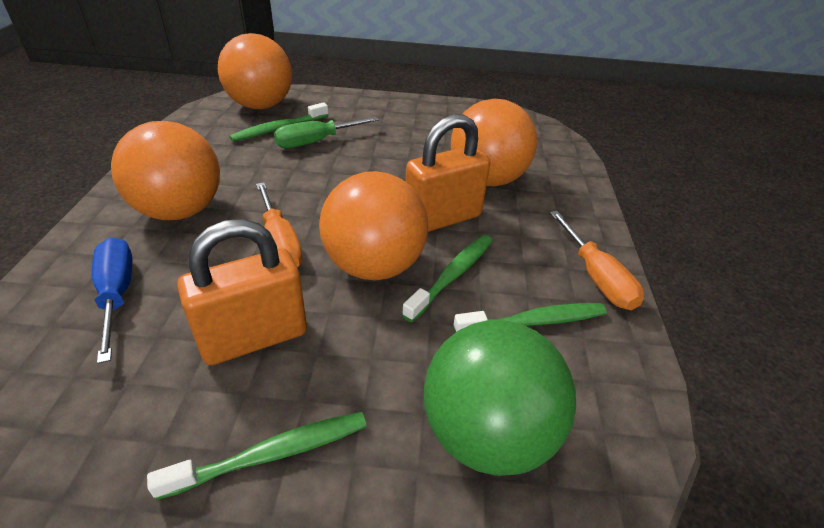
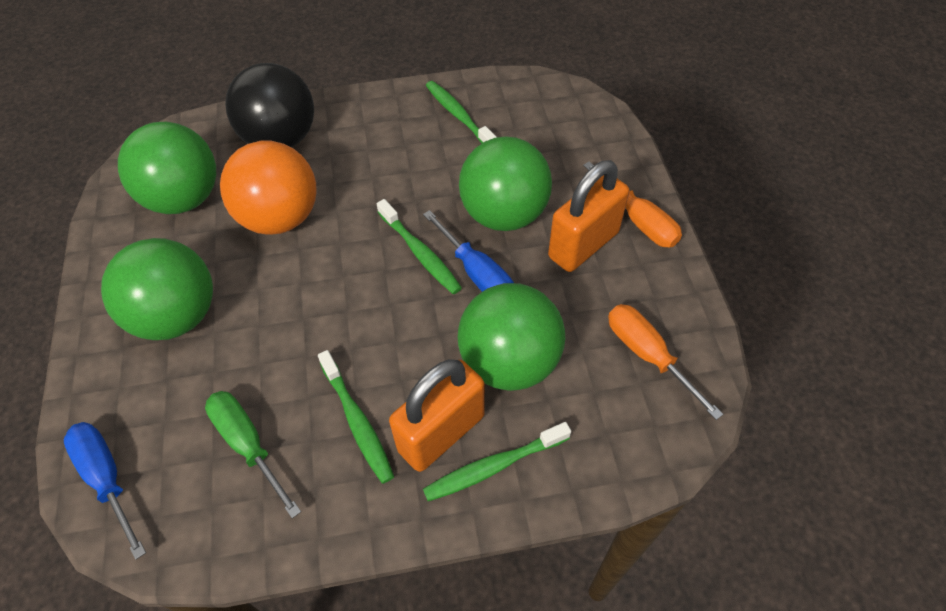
black ball: 0 -> 1
blue screwdriver: 1 -> 2
green ball: 1 -> 4
orange ball: 4 -> 1

